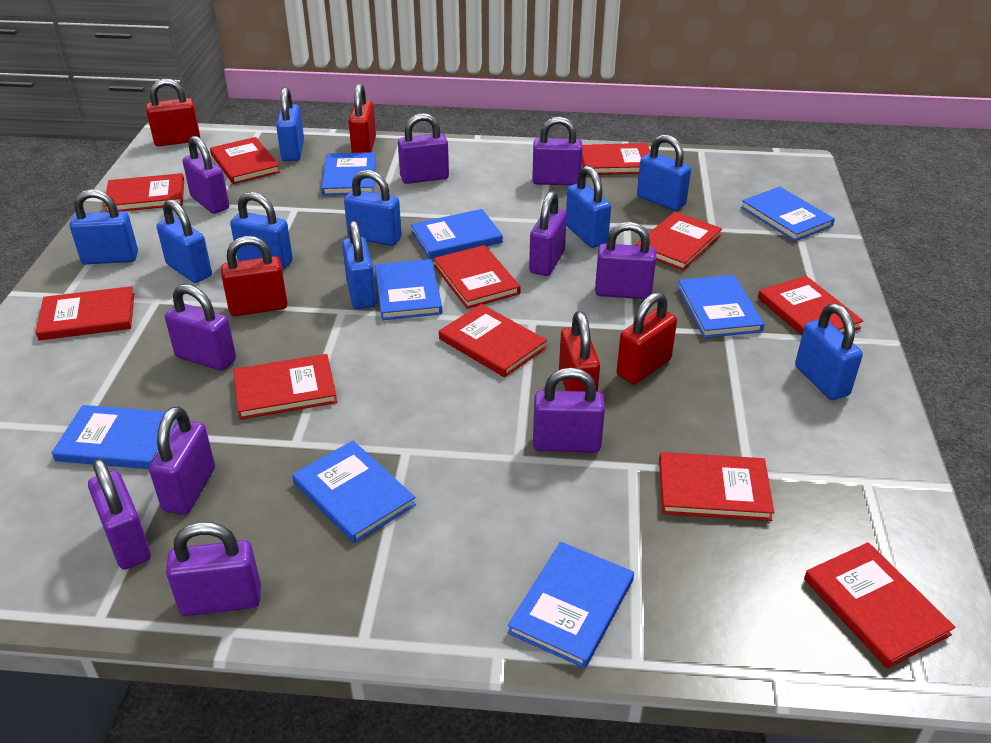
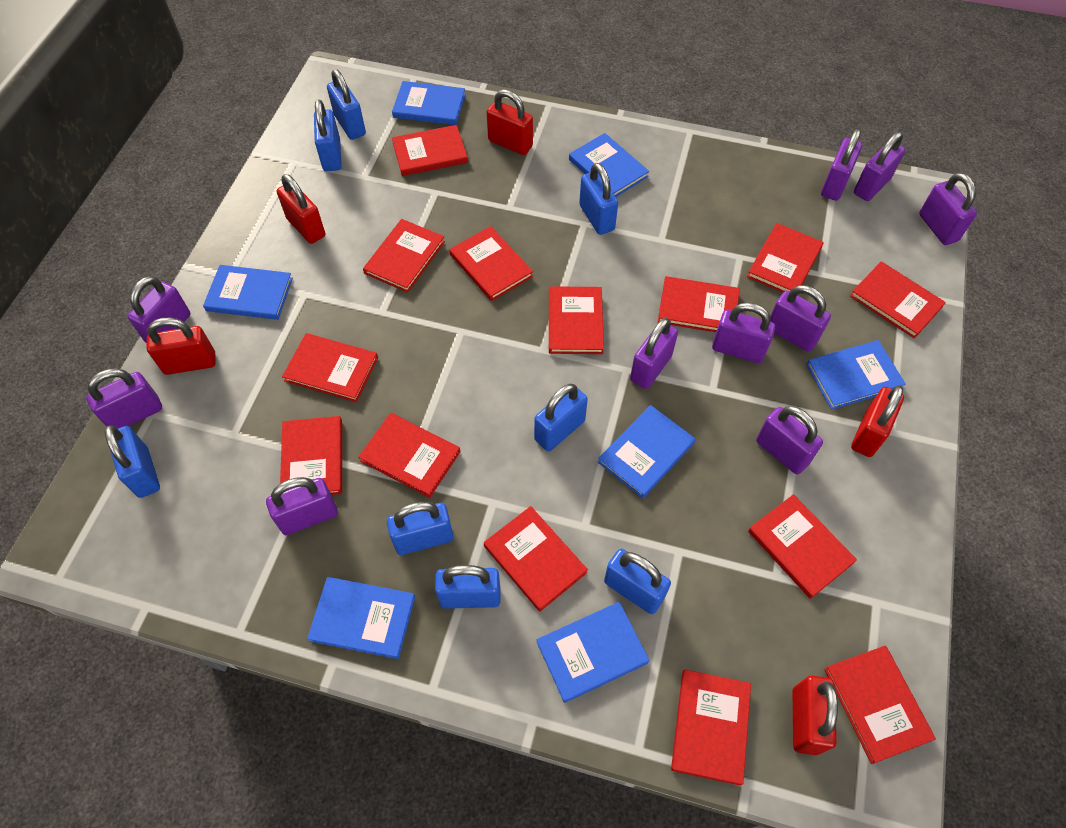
blue book: 8 -> 7
blue padlock: 9 -> 8
red book: 11 -> 14

